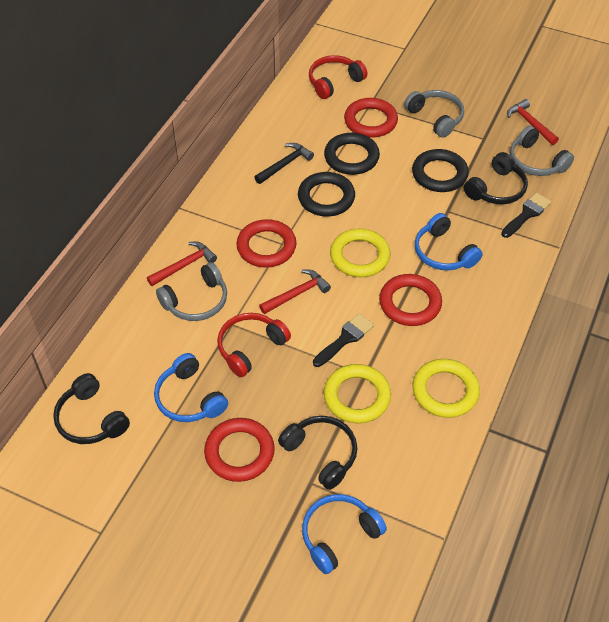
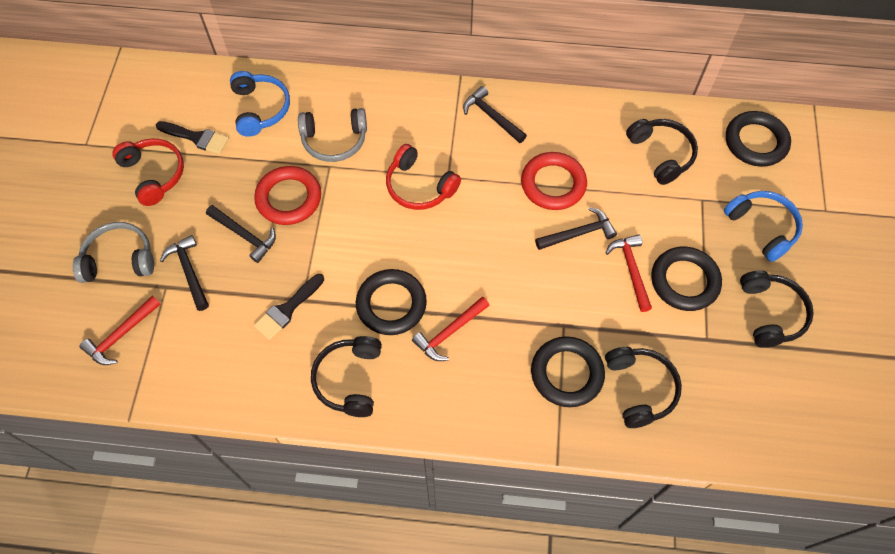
black hammer: 1 -> 4
black headphones: 3 -> 4
black ring: 3 -> 4
blue headphones: 3 -> 2
grey headphones: 3 -> 2
red ring: 4 -> 2
yellow ring: 3 -> 0

